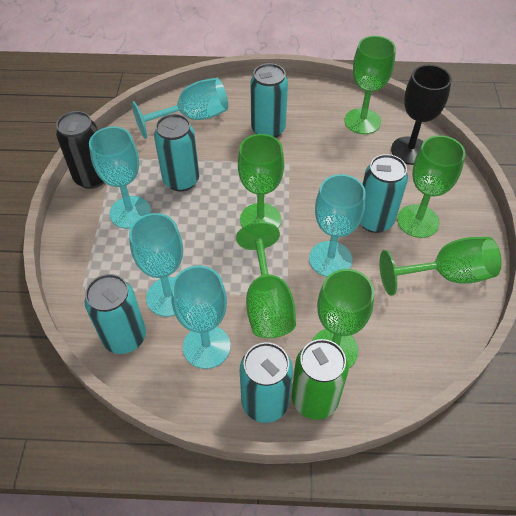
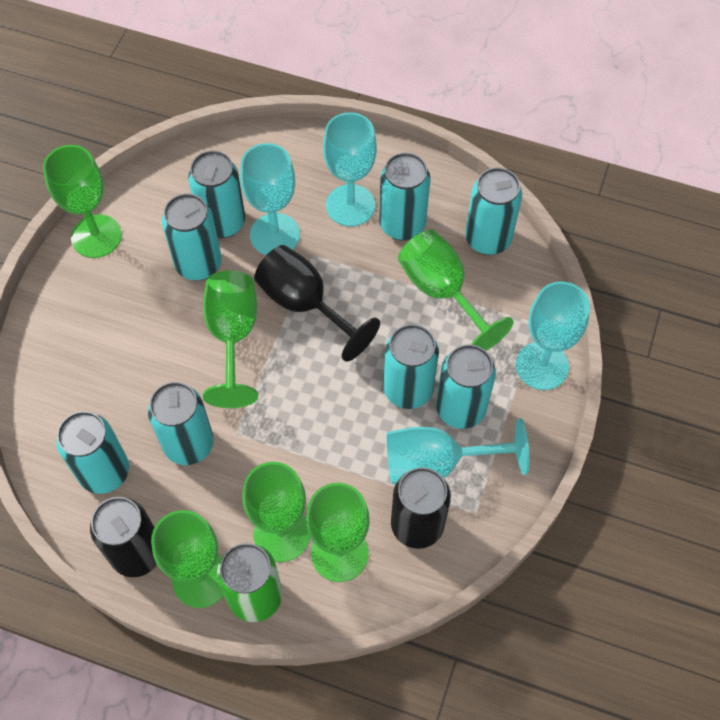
black can: 1 -> 2
turquoise can: 5 -> 8
turquoise goblet: 5 -> 4

